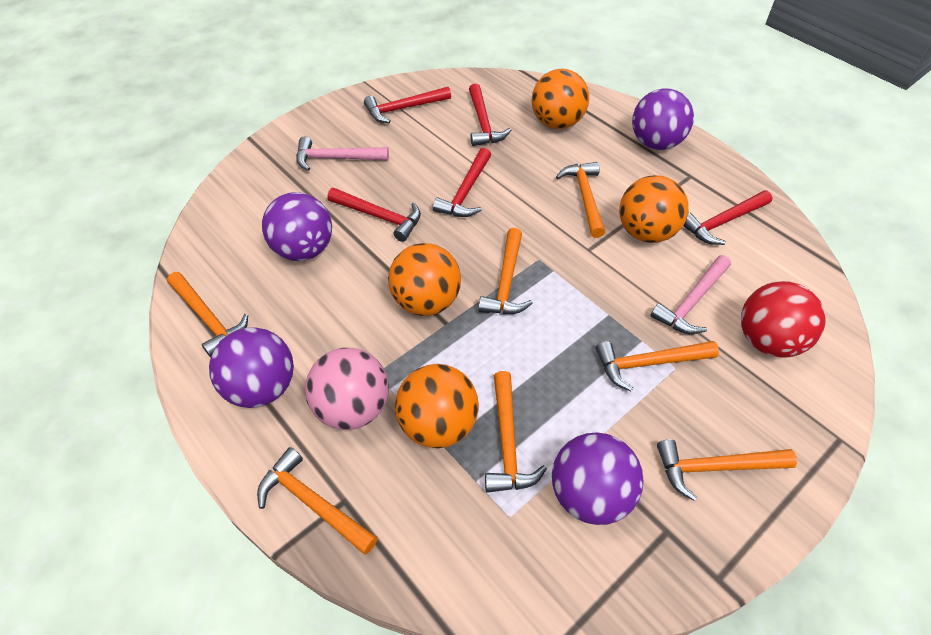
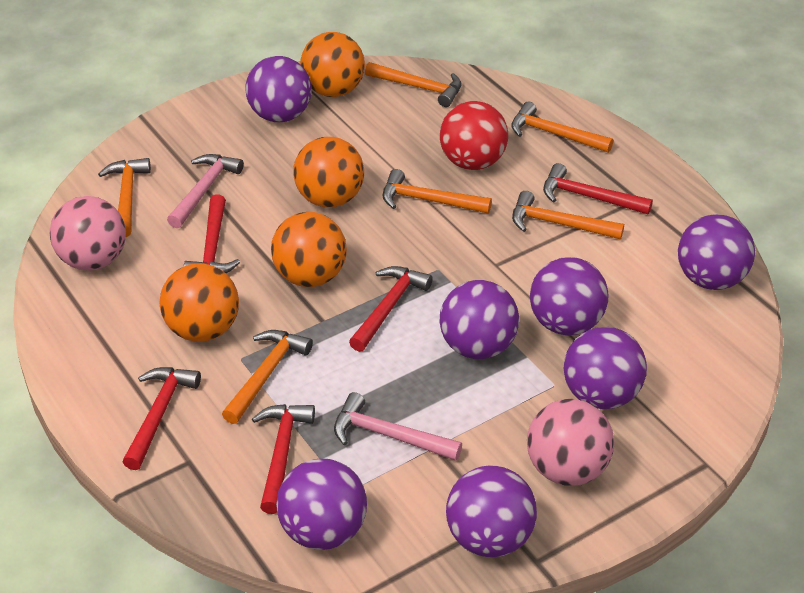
orange hammer: 7 -> 6
pink ball: 1 -> 2
purple ball: 4 -> 7

